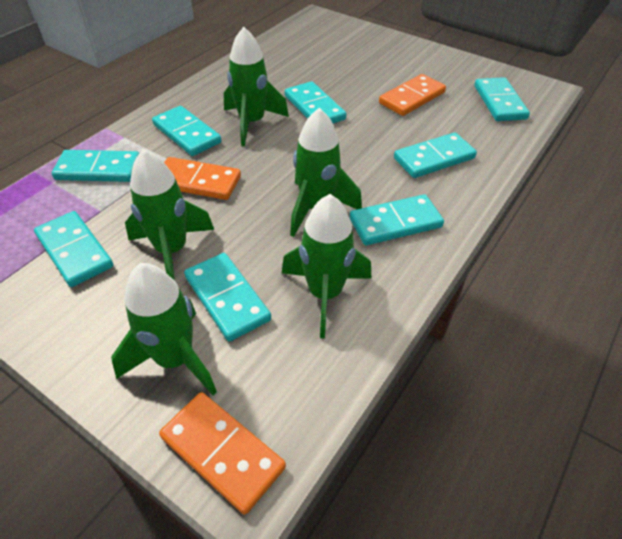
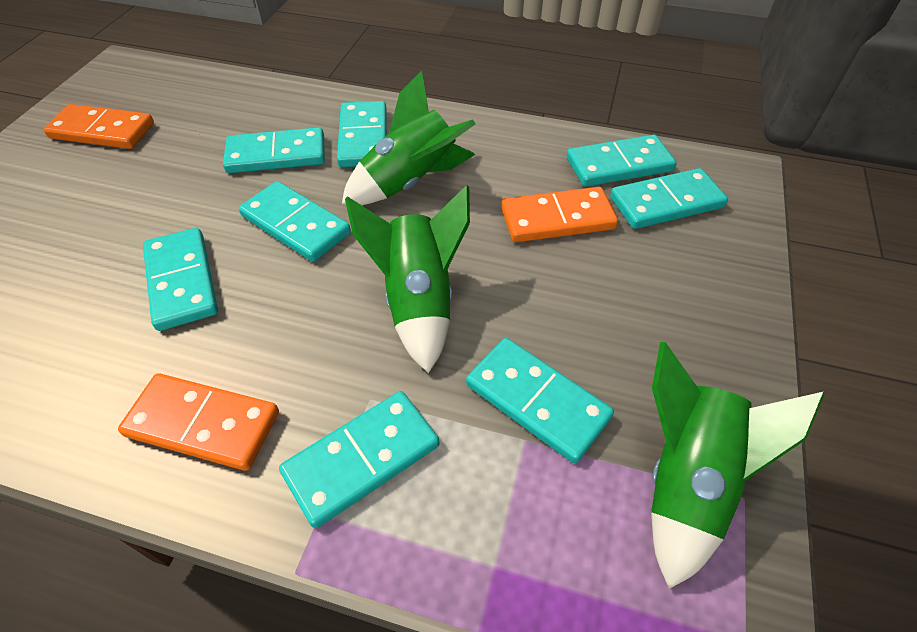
green rocket: 5 -> 3

